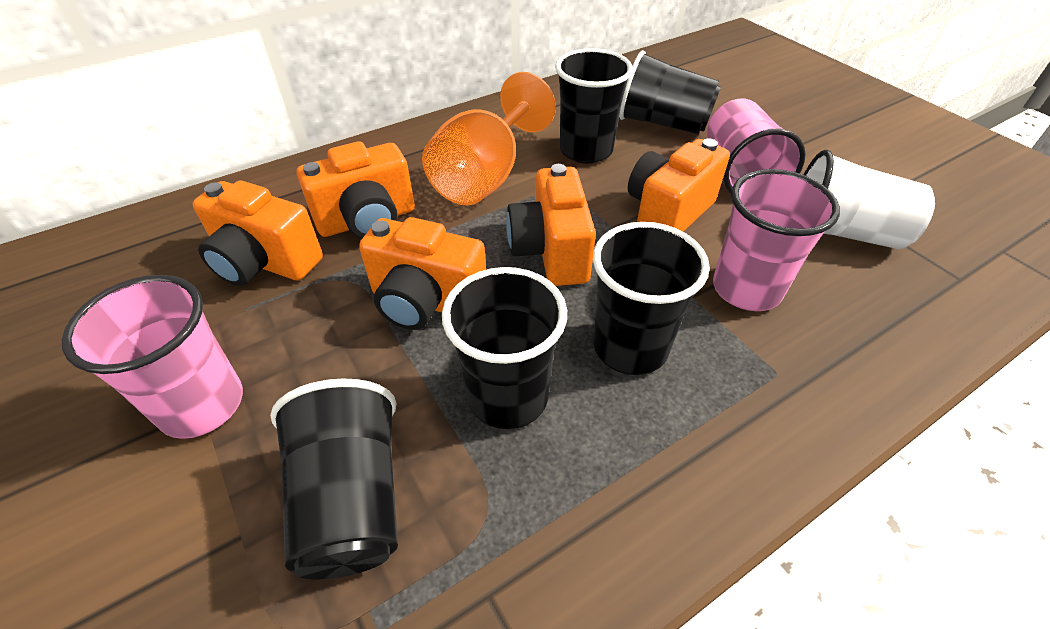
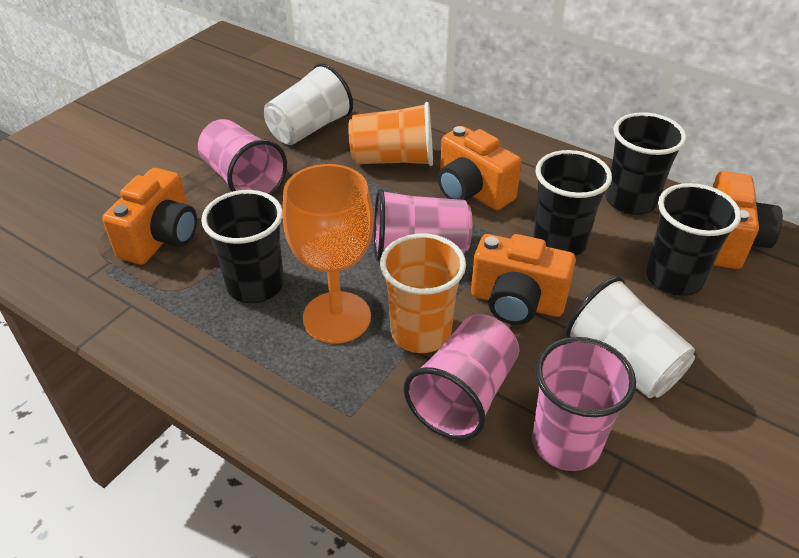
black cup: 5 -> 4
orange camera: 5 -> 4
orange cup: 0 -> 2
pink cup: 3 -> 4
white cup: 1 -> 2

